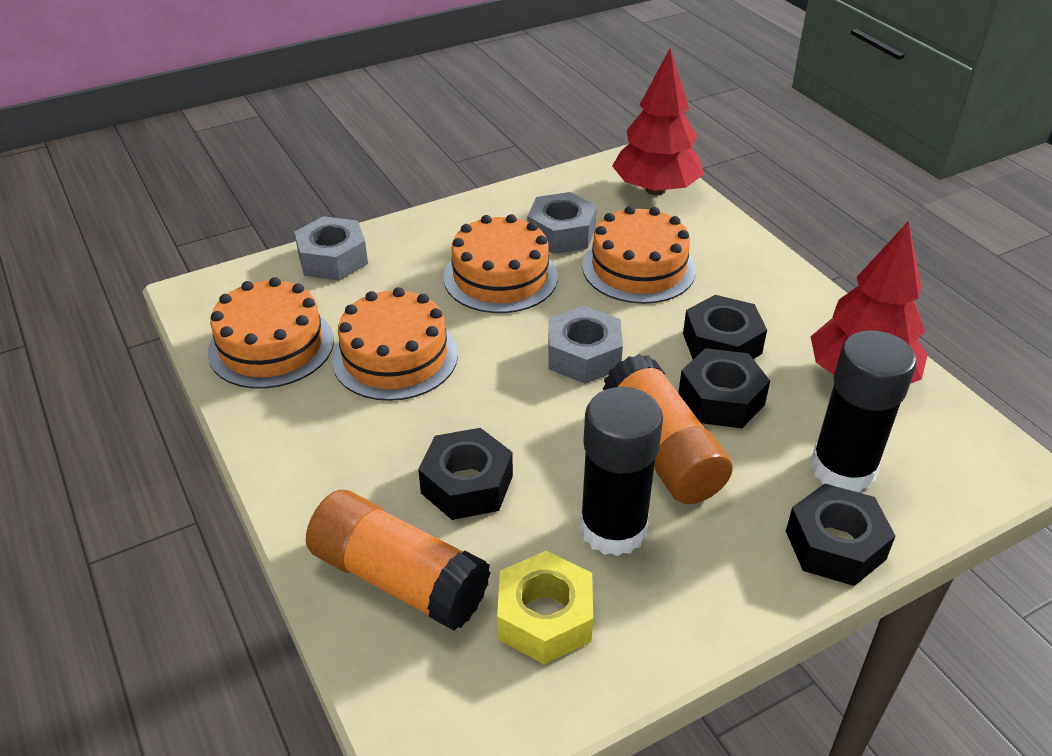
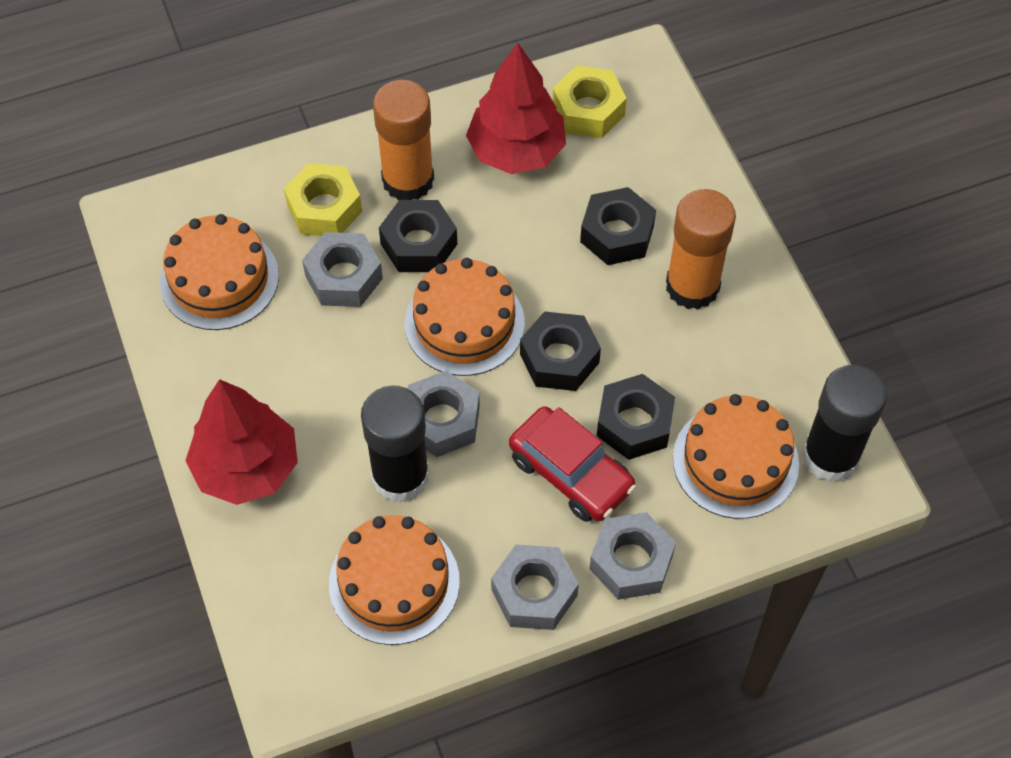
grey nut: 3 -> 4
red car: 0 -> 1
yellow nut: 1 -> 2

